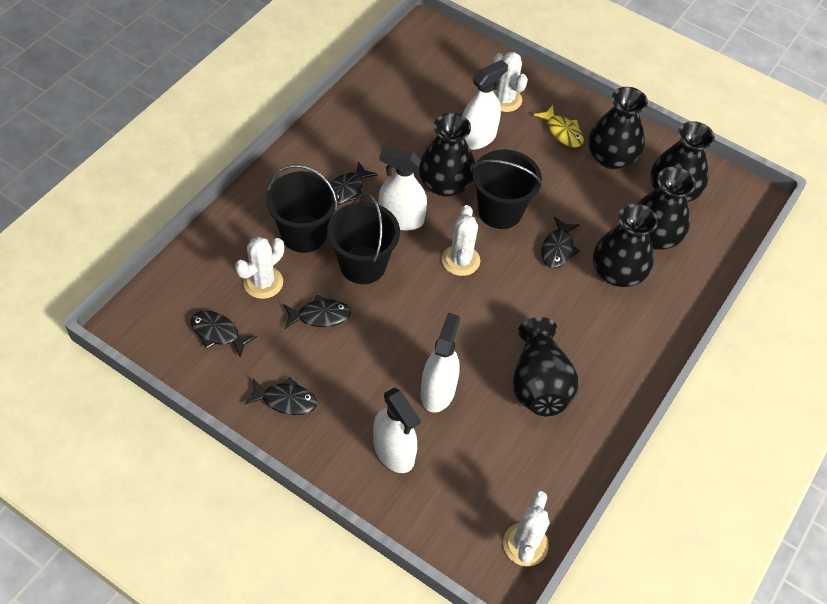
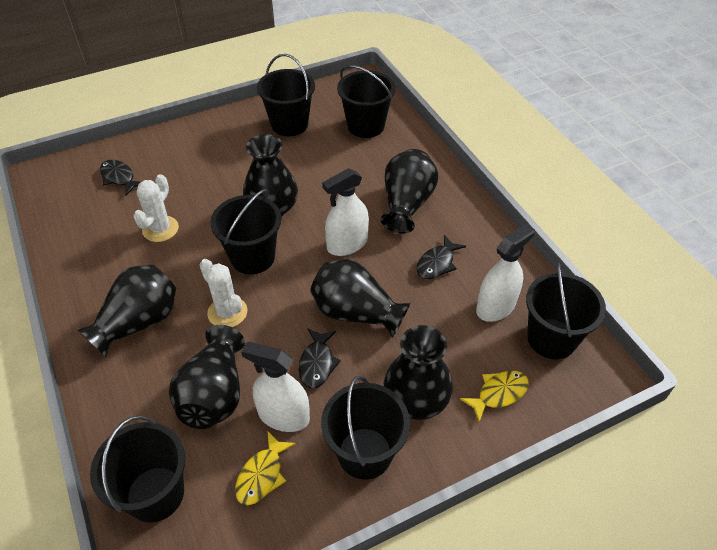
black bucket: 3 -> 6
black fish: 5 -> 3
white cactus: 4 -> 2
white spray bottle: 4 -> 3
yellow fish: 1 -> 2

